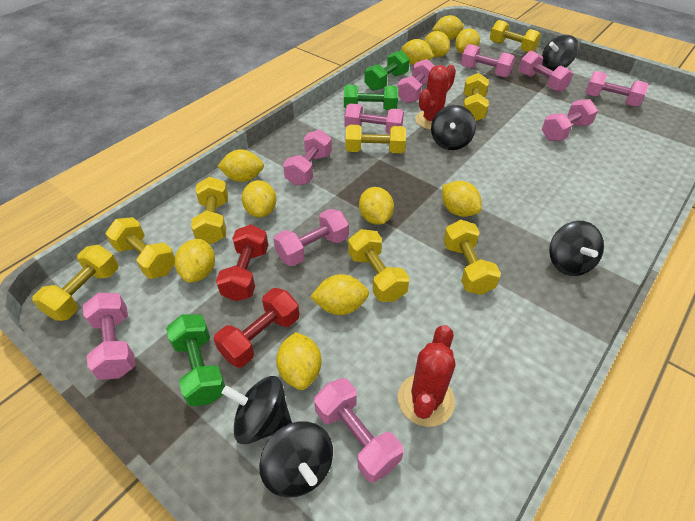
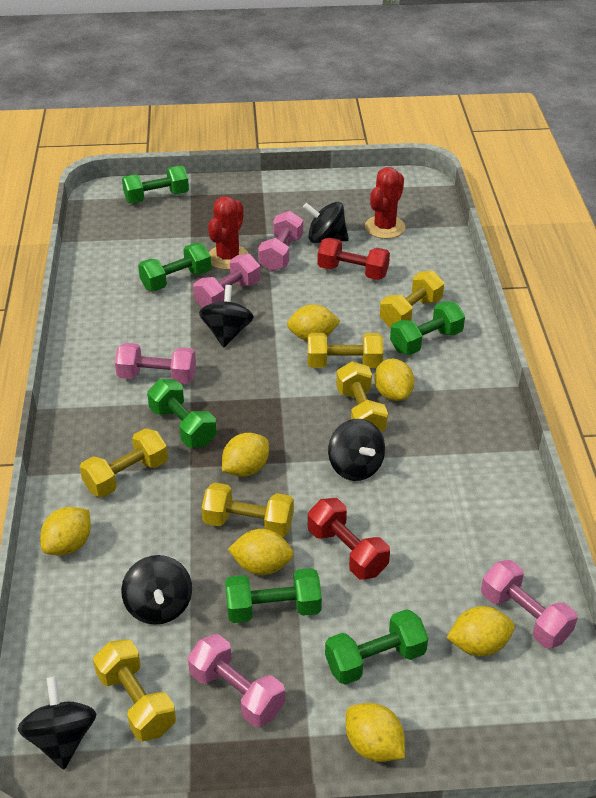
green dumbbell: 3 -> 6
pink dumbbell: 10 -> 5
yellow dumbbell: 8 -> 6
yellow lemon: 11 -> 7

